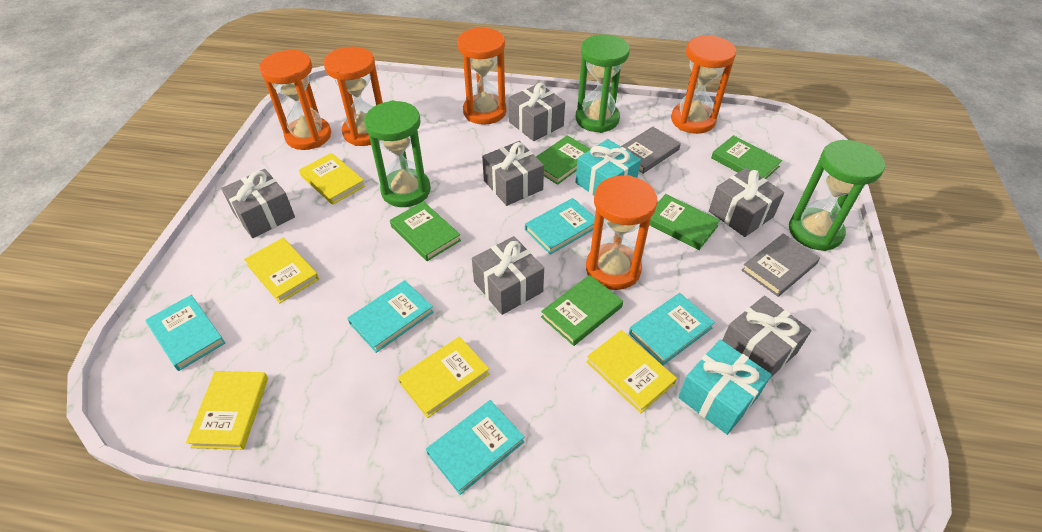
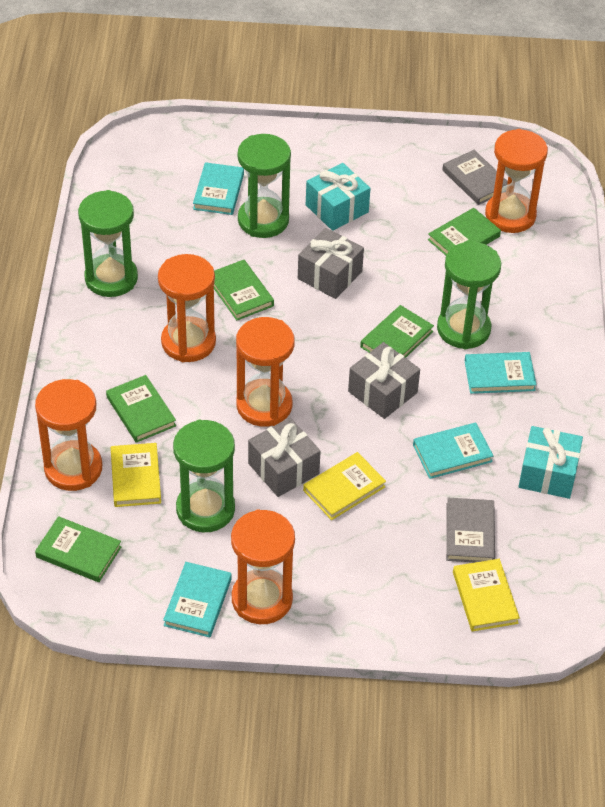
green hourglass: 3 -> 4
grey gift: 6 -> 3
turquoise book: 5 -> 4
yellow book: 5 -> 3

